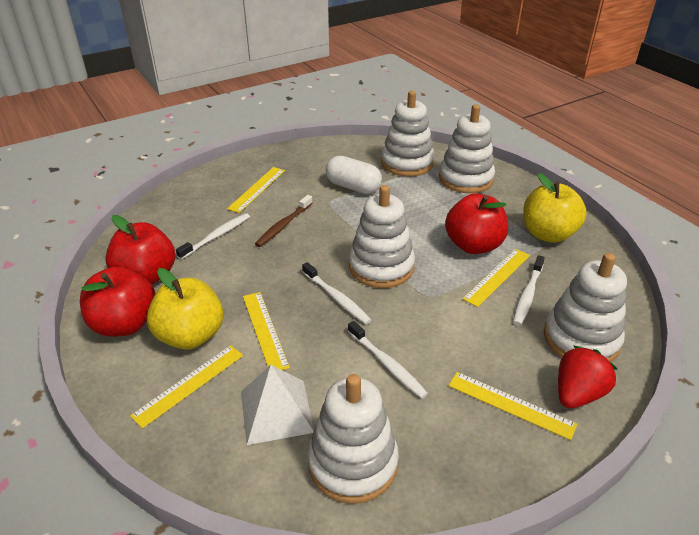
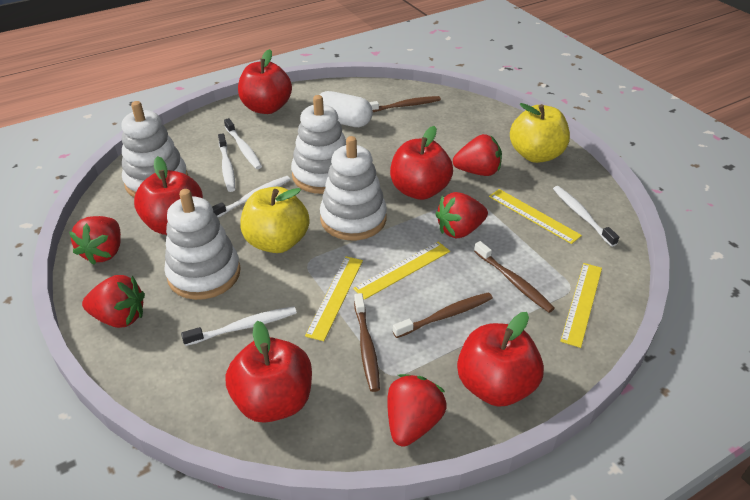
brown toothbrush: 1 -> 4
red apple: 3 -> 5
red strawberry: 1 -> 5
white pyramid: 1 -> 0
white stacking toy: 5 -> 4
white toothbrush: 4 -> 5
yellow ruler: 5 -> 4

